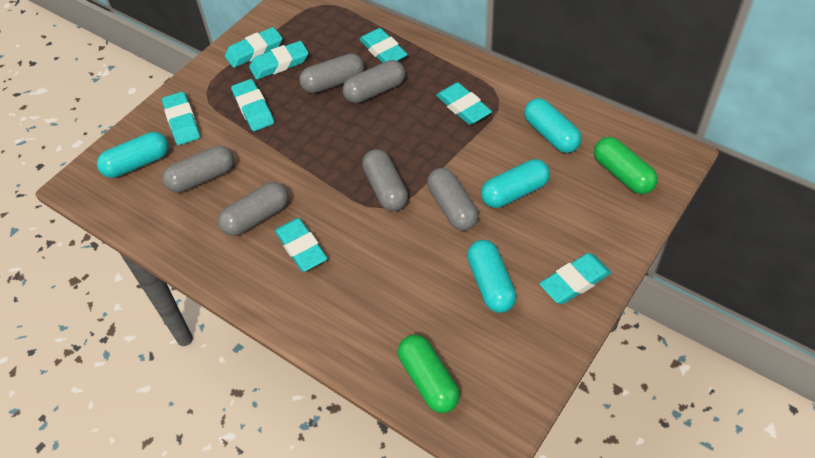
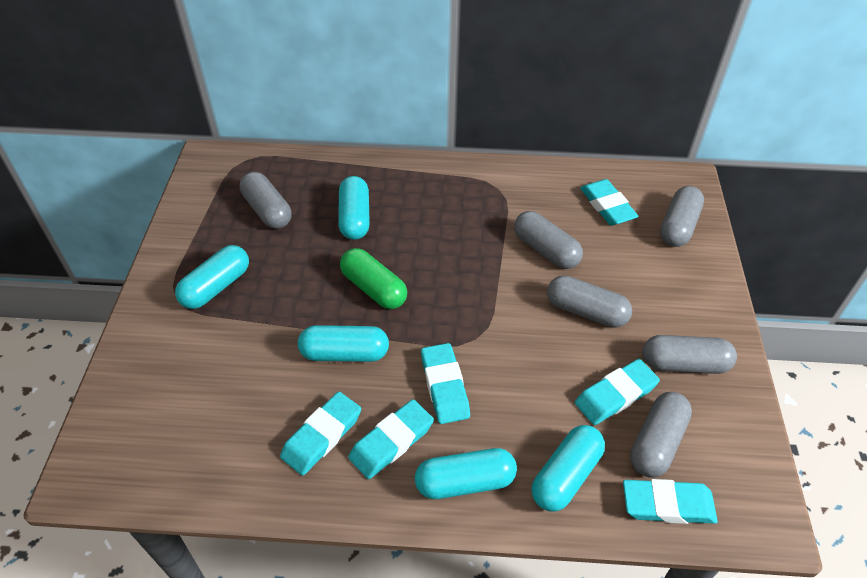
green capsule: 2 -> 1
turquoise capsule: 4 -> 5
turquoise eraser: 8 -> 6

